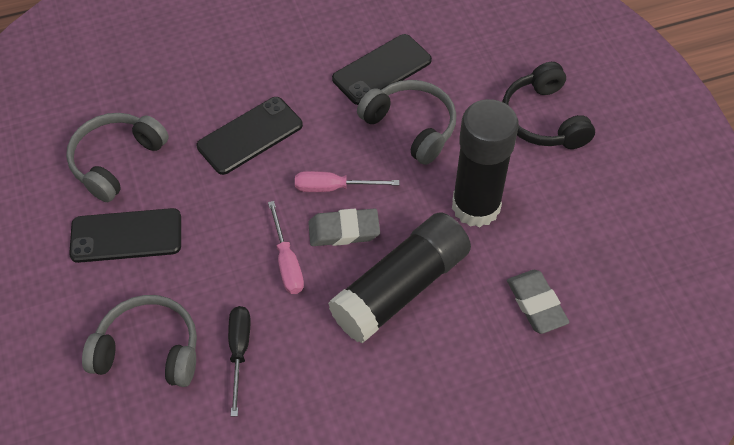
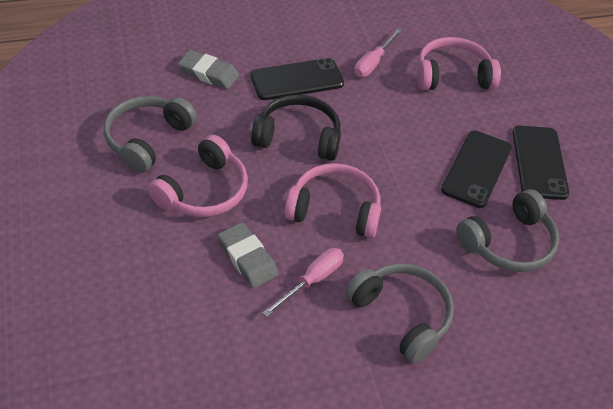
black glue stick: 2 -> 0
black screwdriver: 1 -> 0
pink headphones: 0 -> 3

